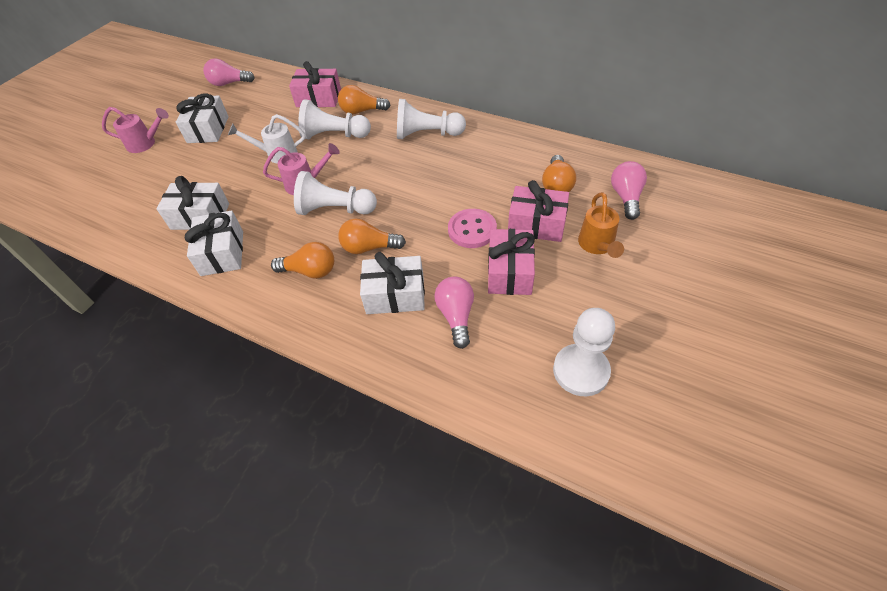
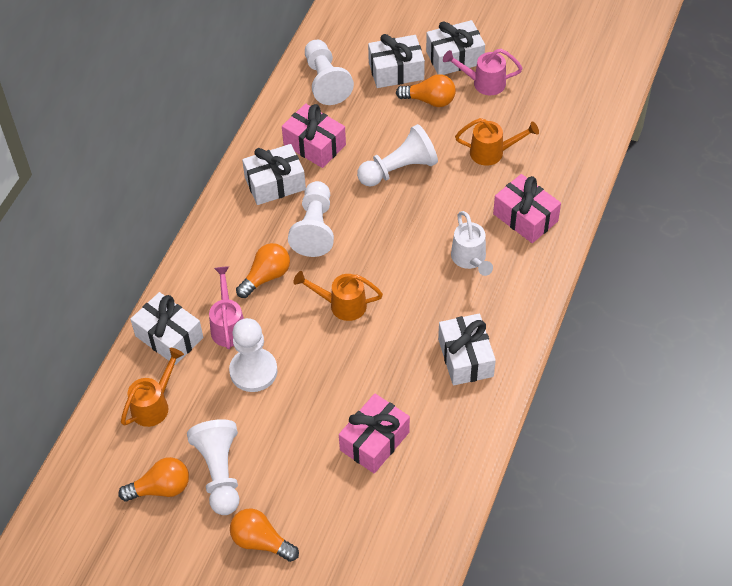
orange watering can: 1 -> 3
pink button: 1 -> 0
pink light bulb: 3 -> 0
white gift: 4 -> 5
white pawn: 4 -> 5

